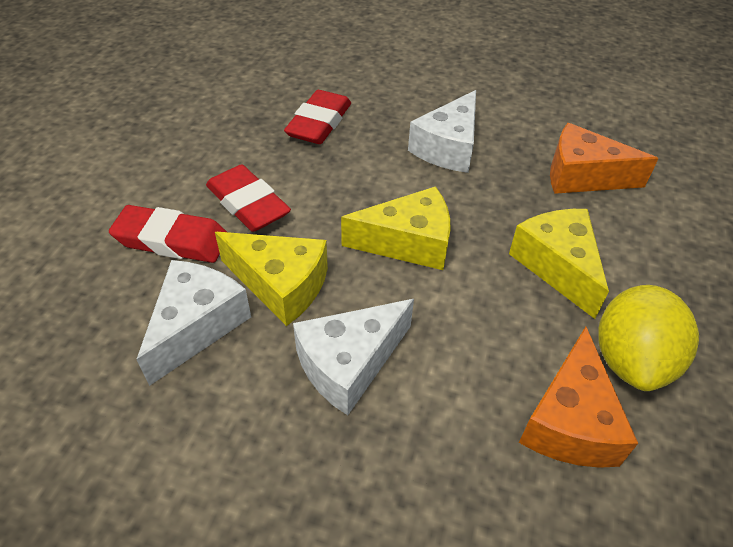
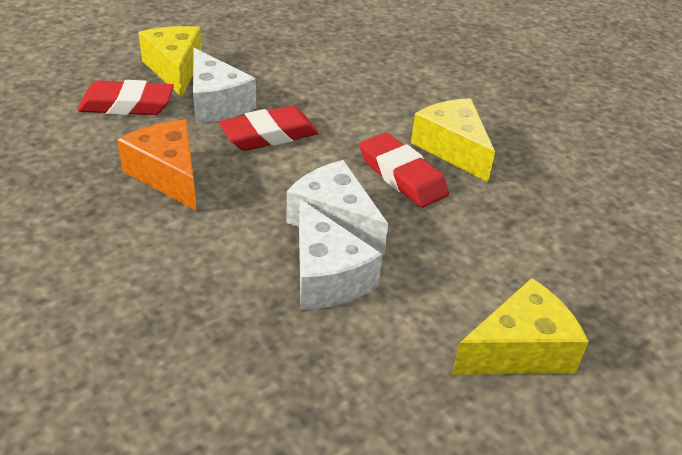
orange cheese: 2 -> 1
yellow lemon: 1 -> 0

